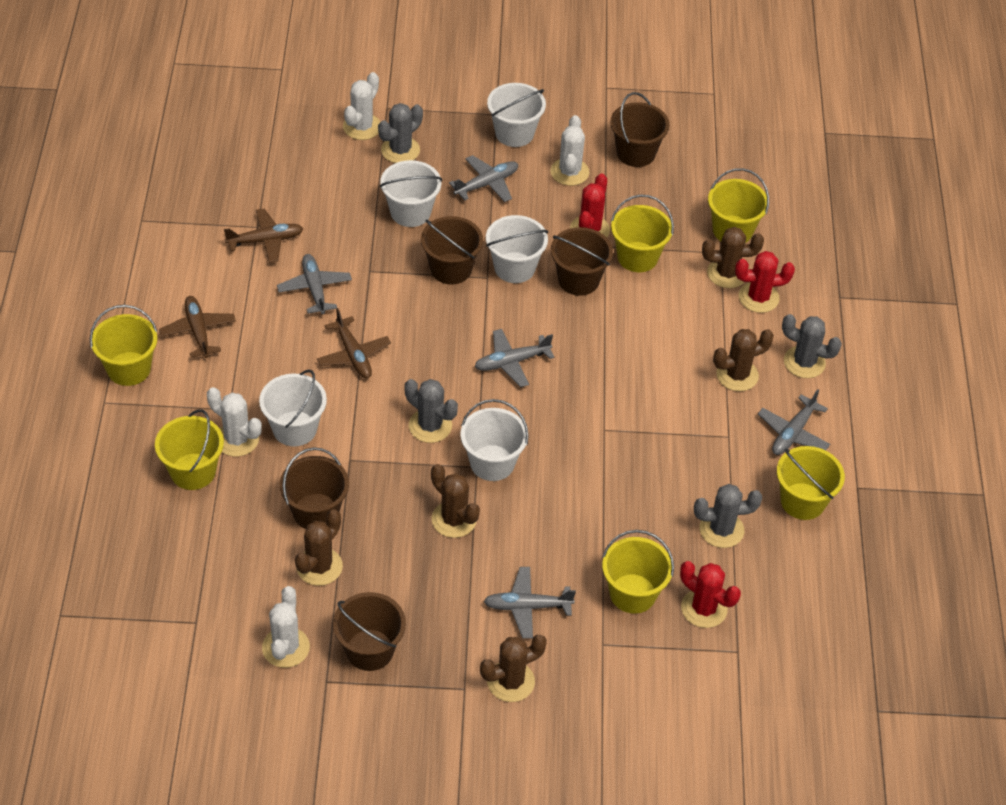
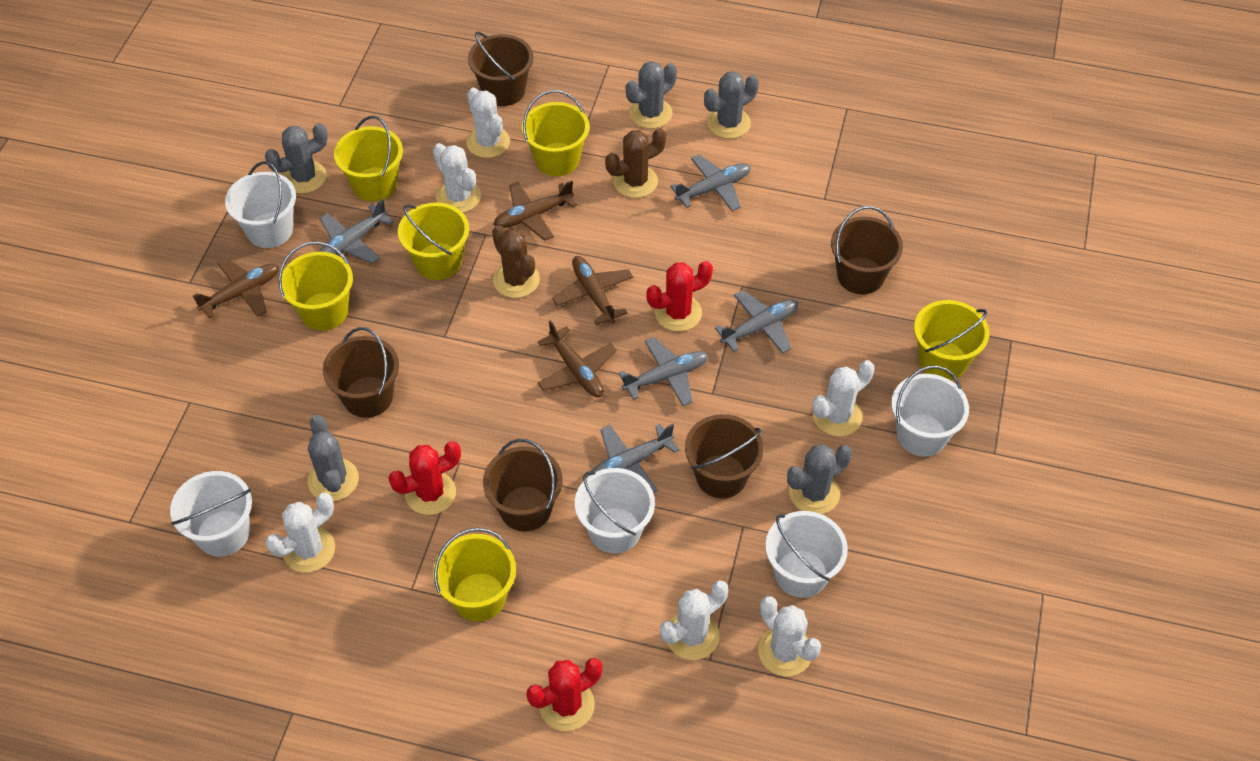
brown cactus: 5 -> 2
brown plane: 3 -> 4
grey cactus: 4 -> 5
white cactus: 4 -> 6

